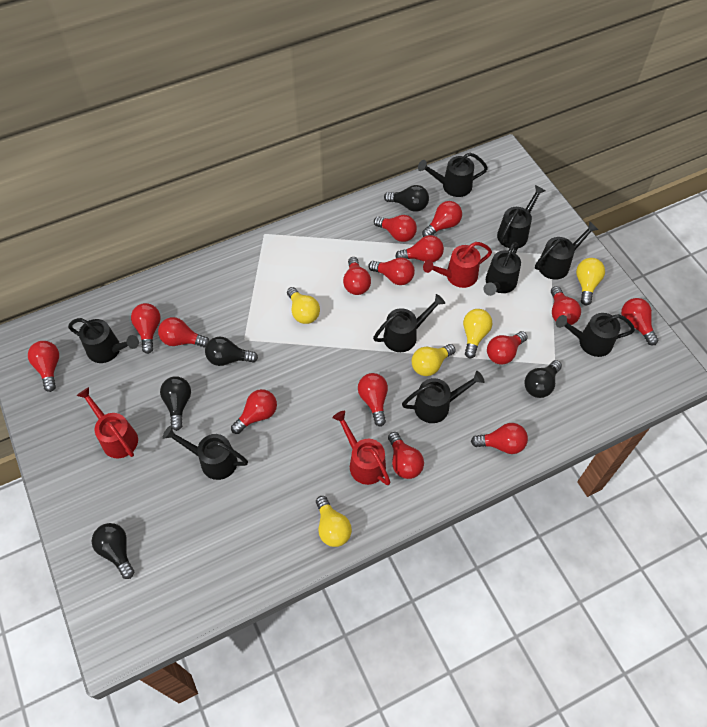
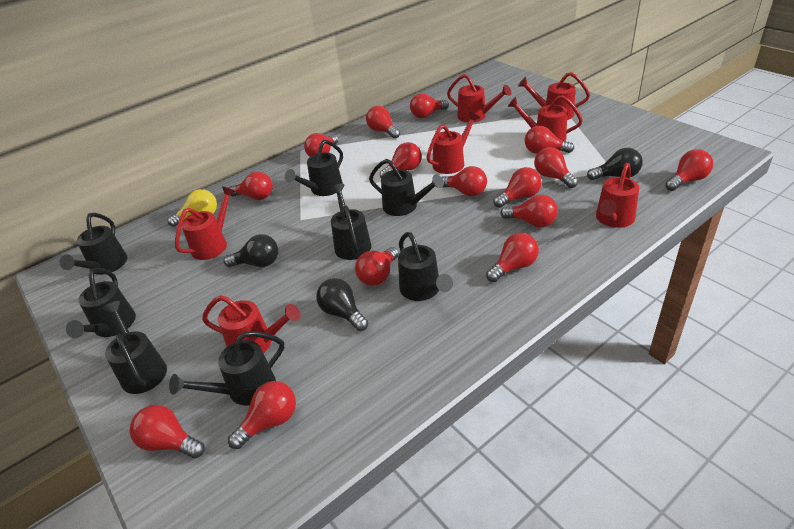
black light bulb: 5 -> 3
black watering can: 9 -> 8
red watering can: 3 -> 7
yellow light bulb: 5 -> 1

